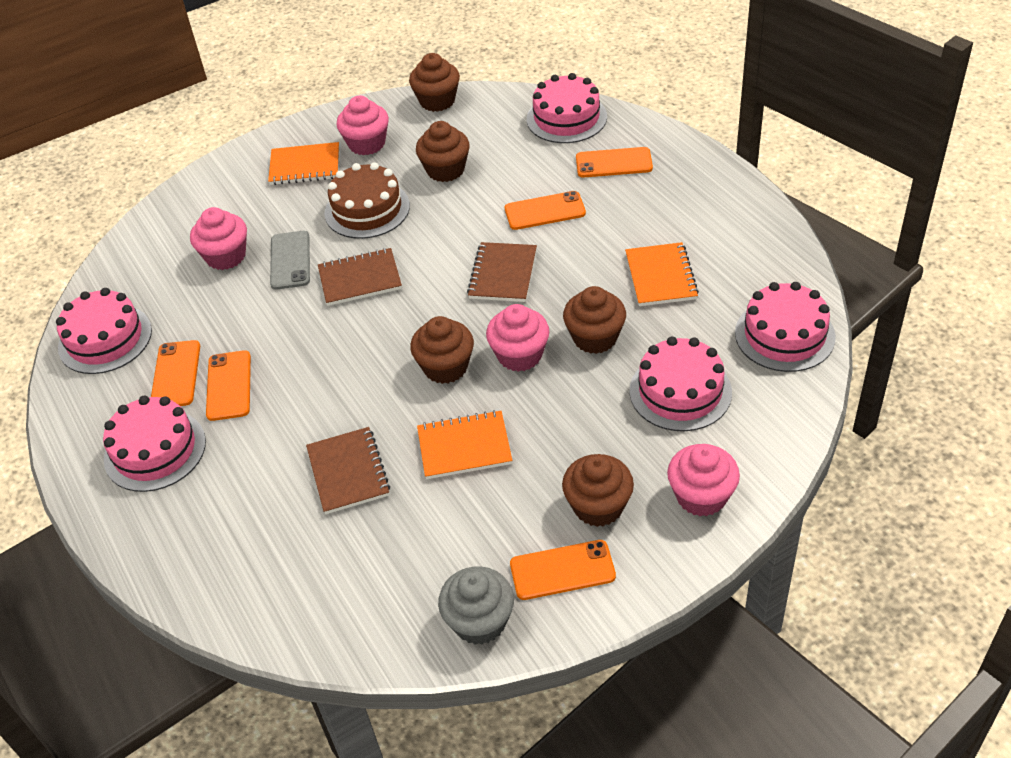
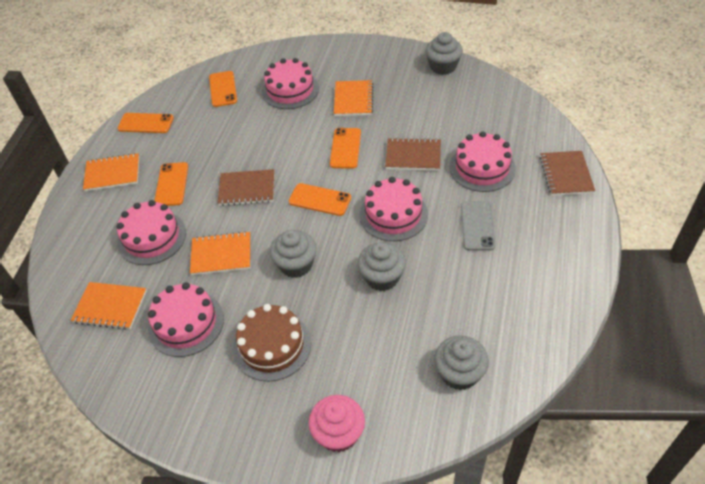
brown cupcake: 5 -> 0
grey cupcake: 1 -> 4
orange notebook: 3 -> 4
pink cupcake: 4 -> 1

